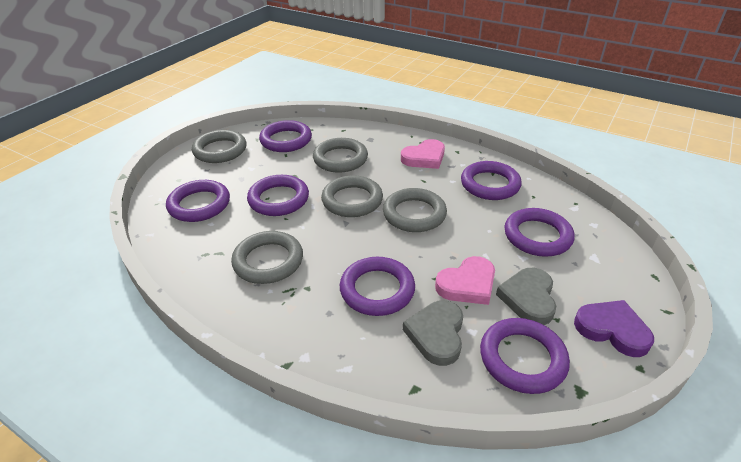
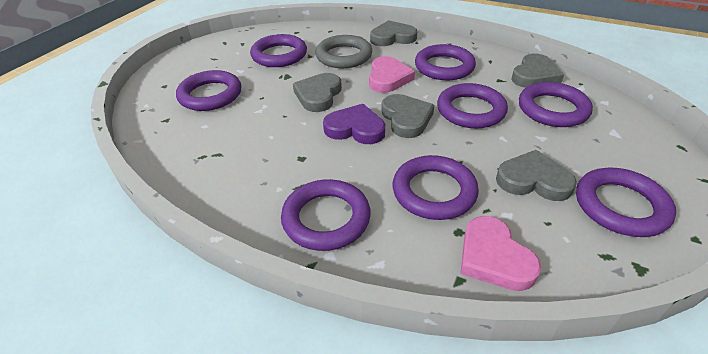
grey heart: 2 -> 5
grey ring: 5 -> 1
purple ring: 7 -> 8

